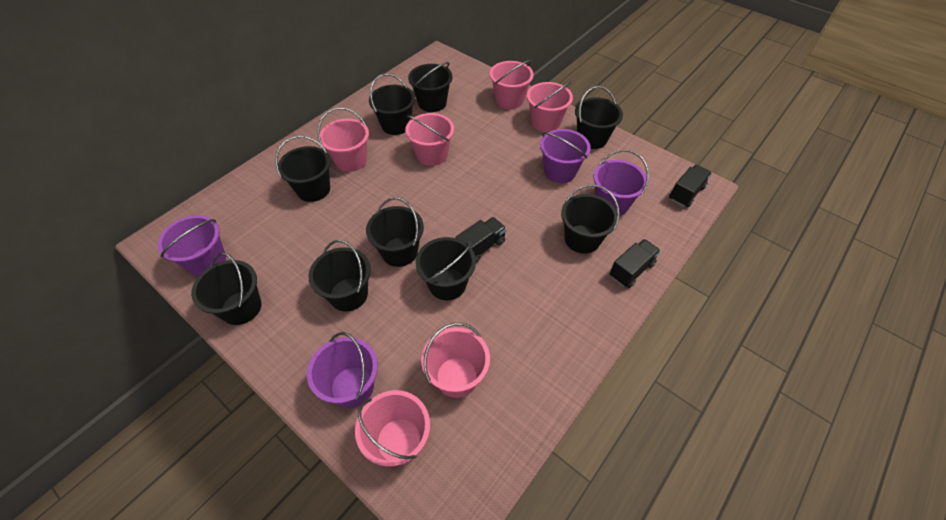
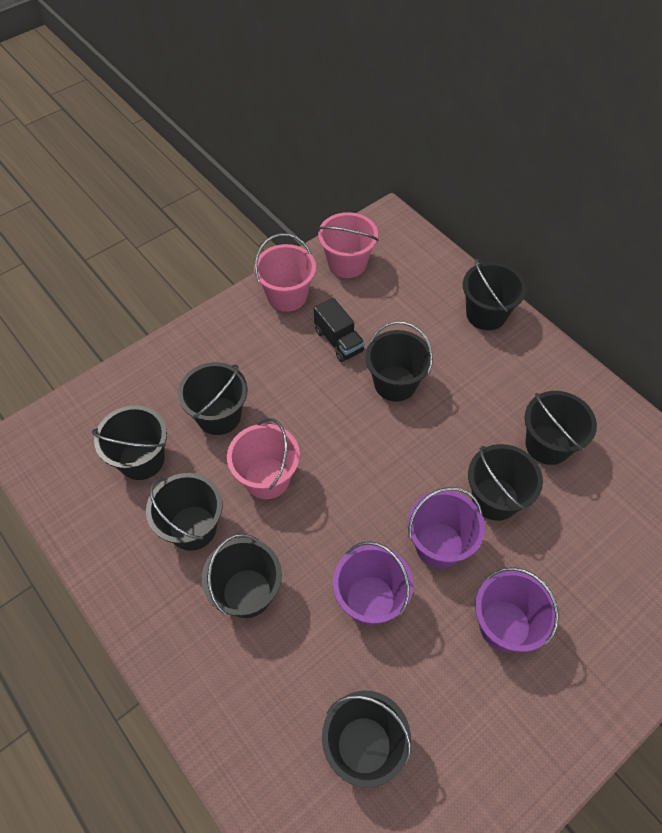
black truck: 3 -> 1
pink bucket: 6 -> 3
purple bucket: 4 -> 3

